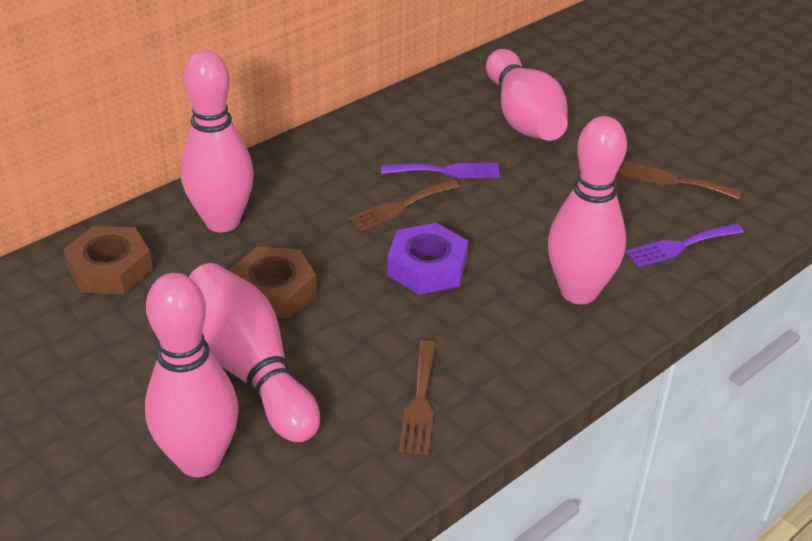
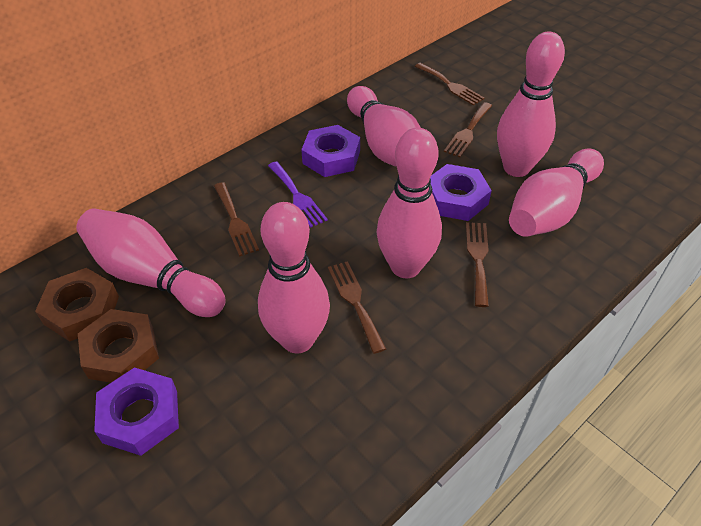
brown fork: 3 -> 5
pink bowling pin: 5 -> 6
purple fork: 2 -> 1
purple nut: 1 -> 3

